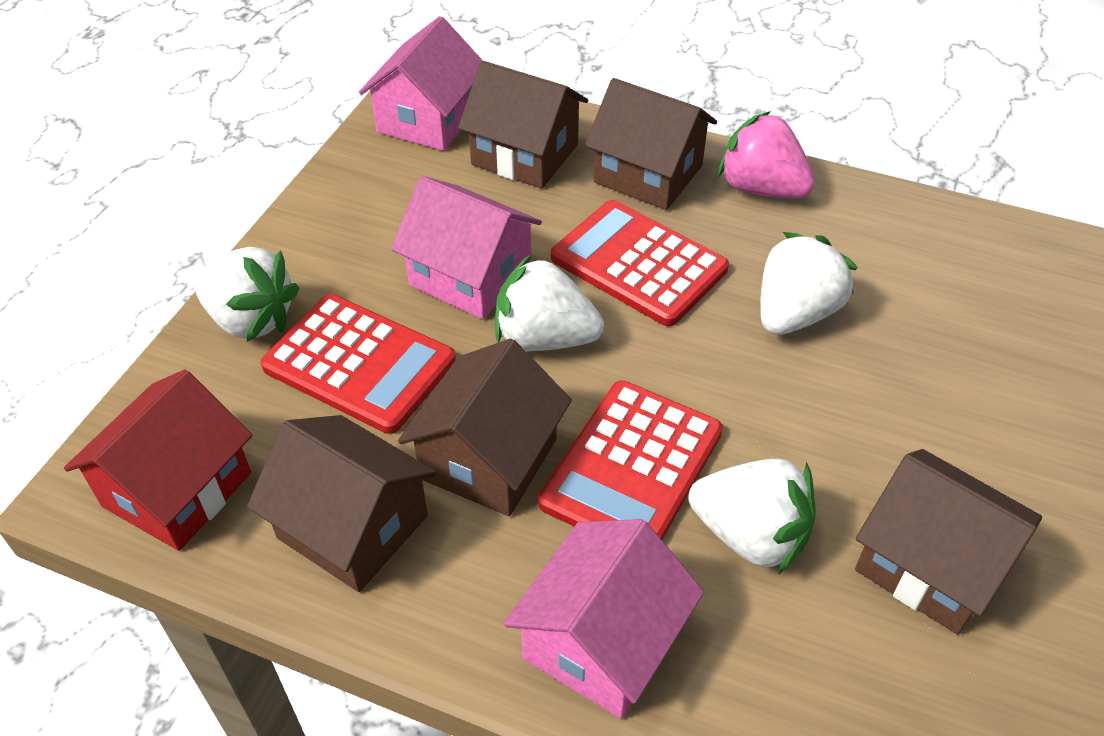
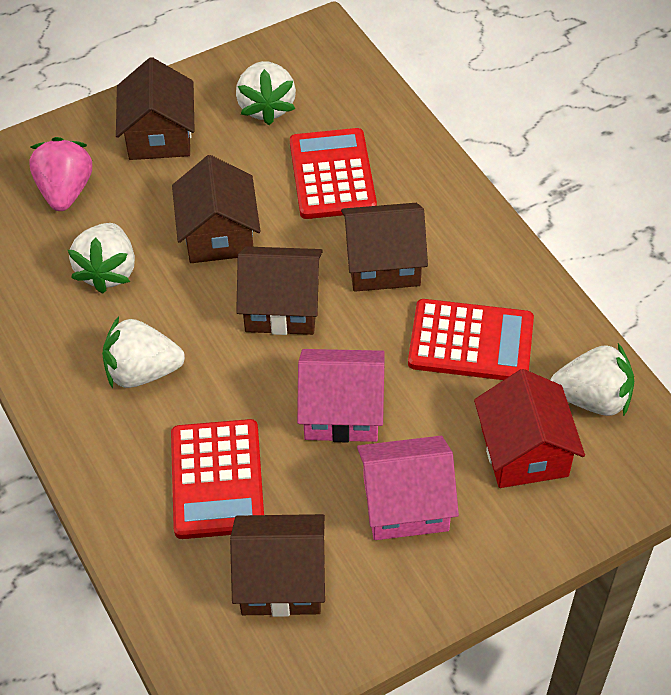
pink house: 3 -> 2

